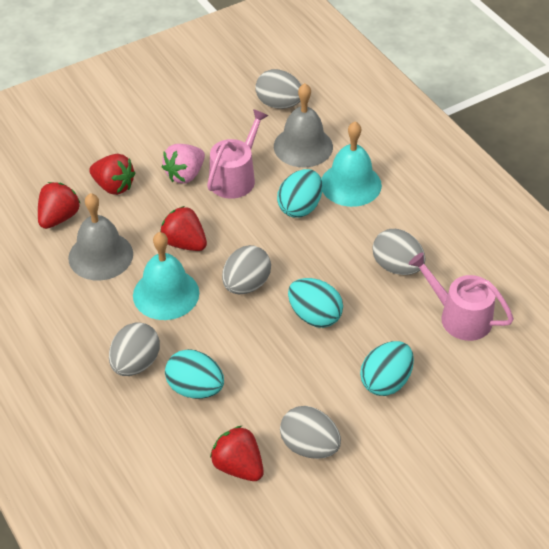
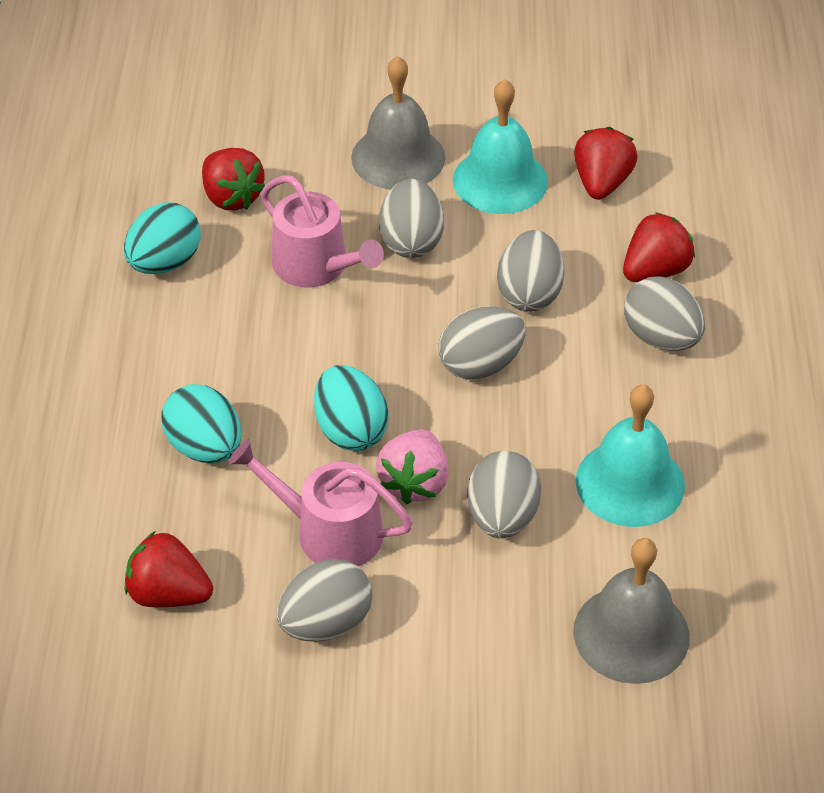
grey egg: 5 -> 6
turquoise egg: 4 -> 3

